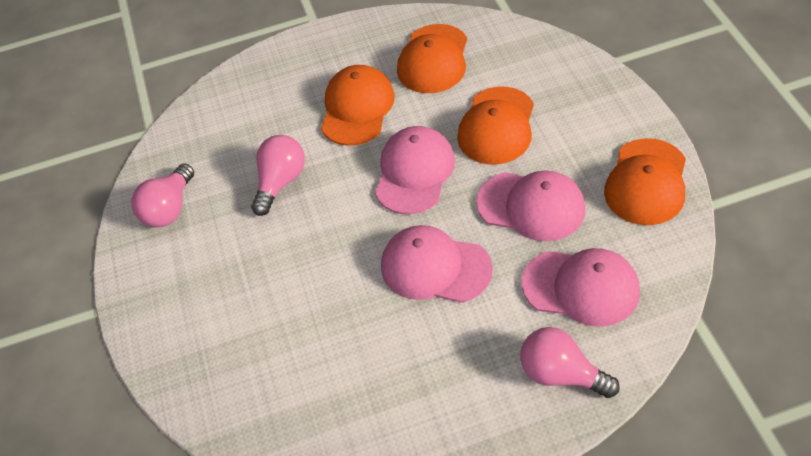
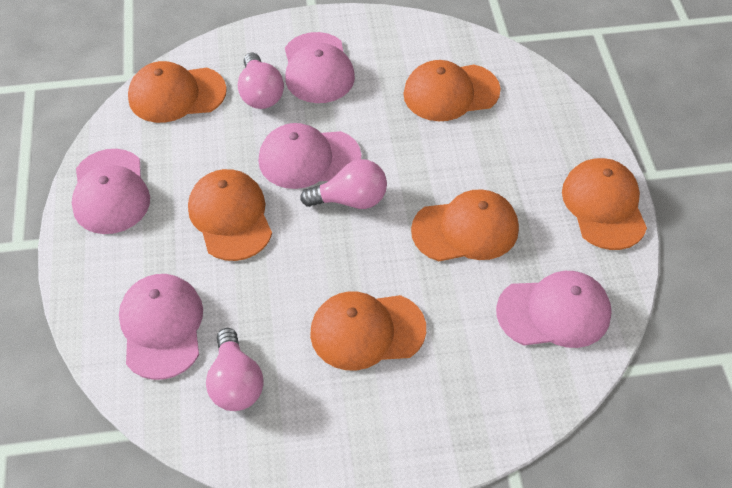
orange cap: 4 -> 6
pink cap: 4 -> 5

